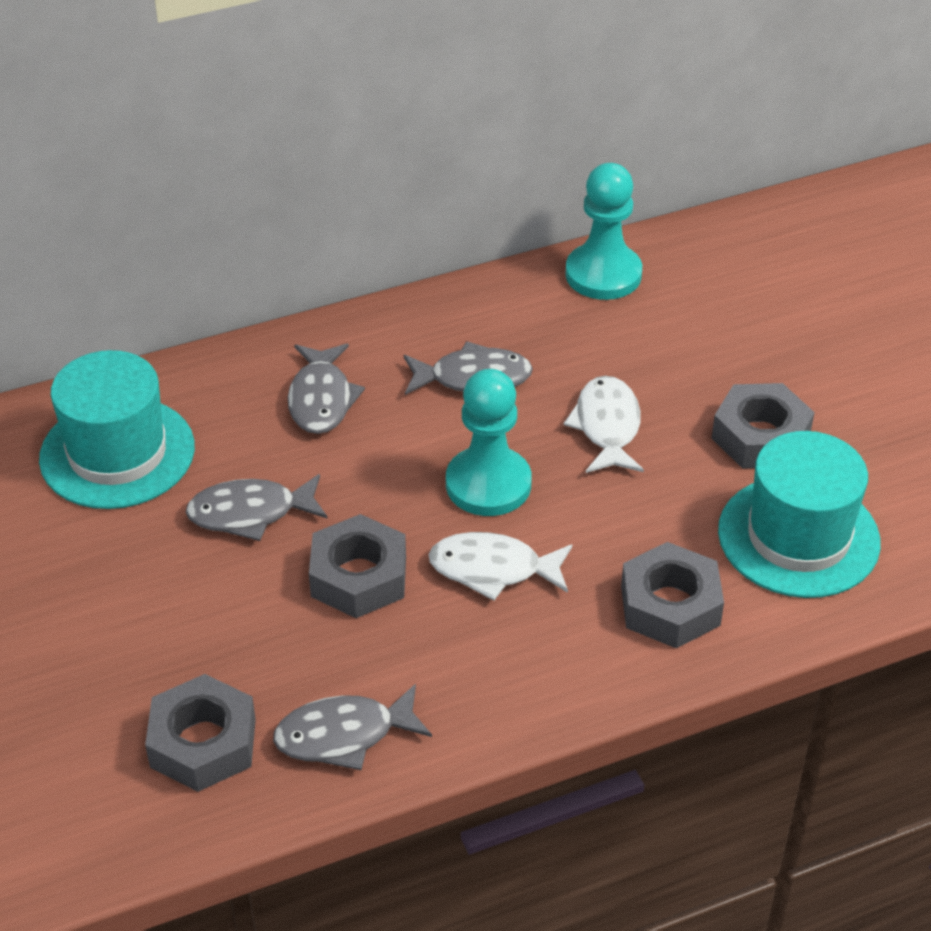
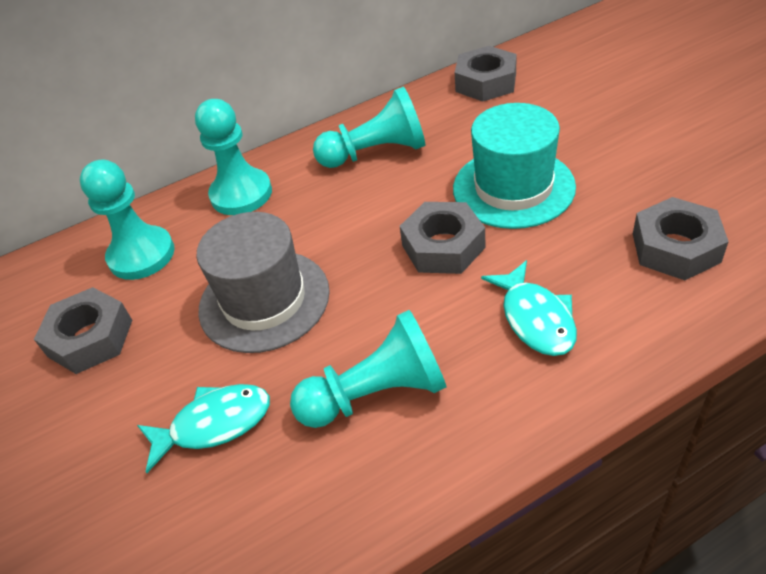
grey fish: 4 -> 0
grey hat: 0 -> 1
turquoise fish: 0 -> 2
turquoise hat: 2 -> 1
turquoise pawn: 2 -> 4
white fish: 2 -> 0

